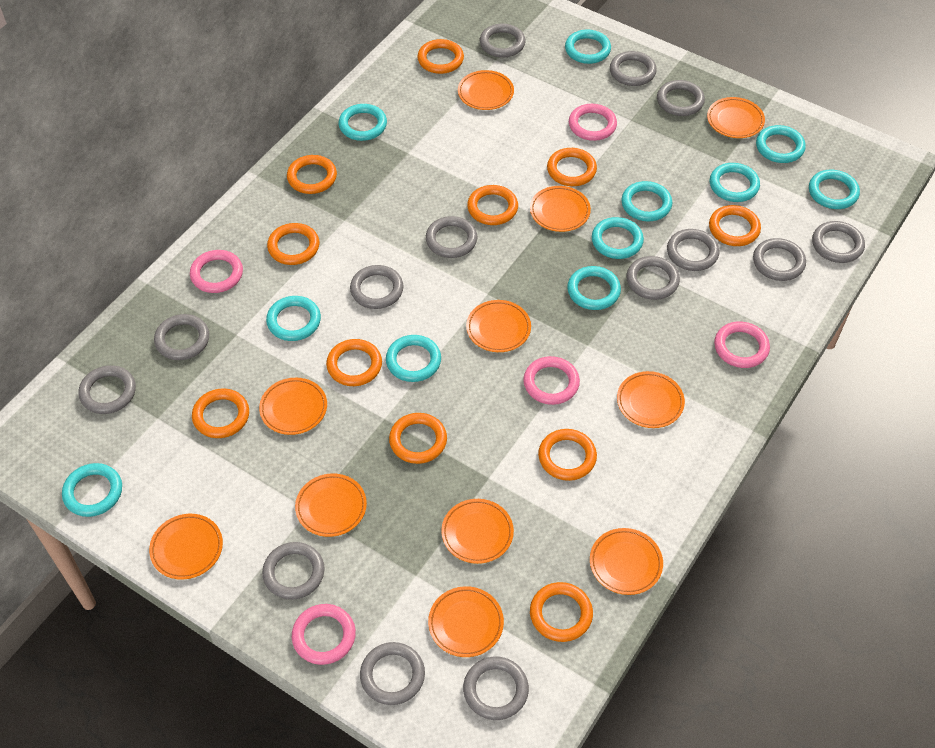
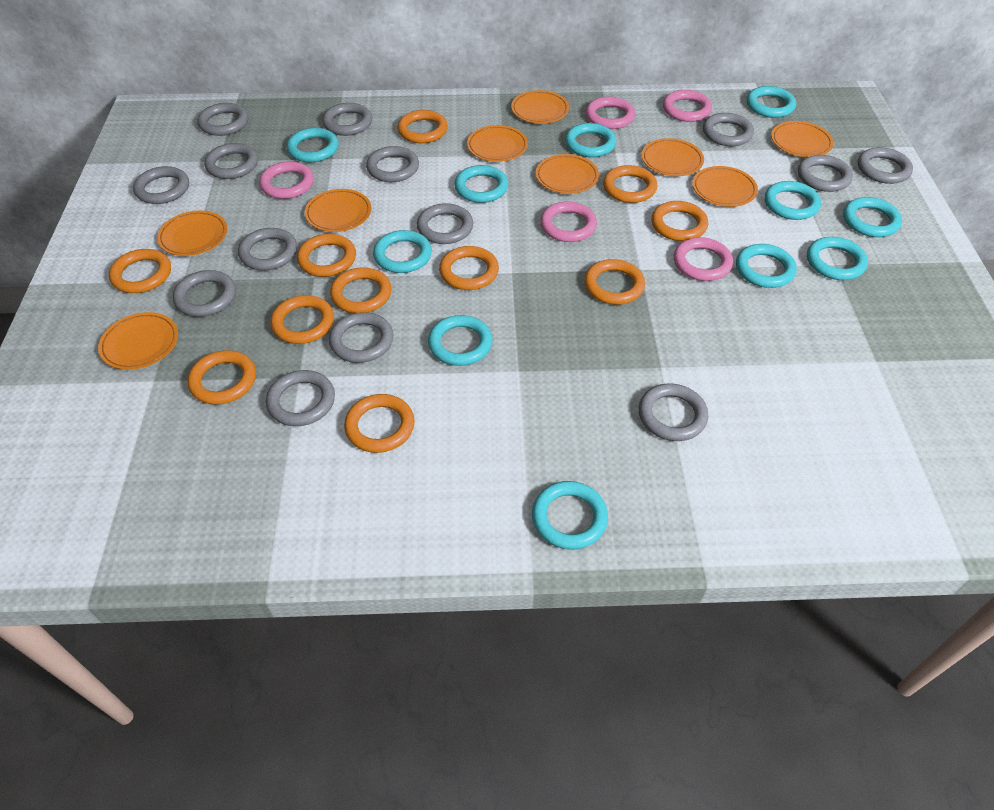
orange plate: 11 -> 9

